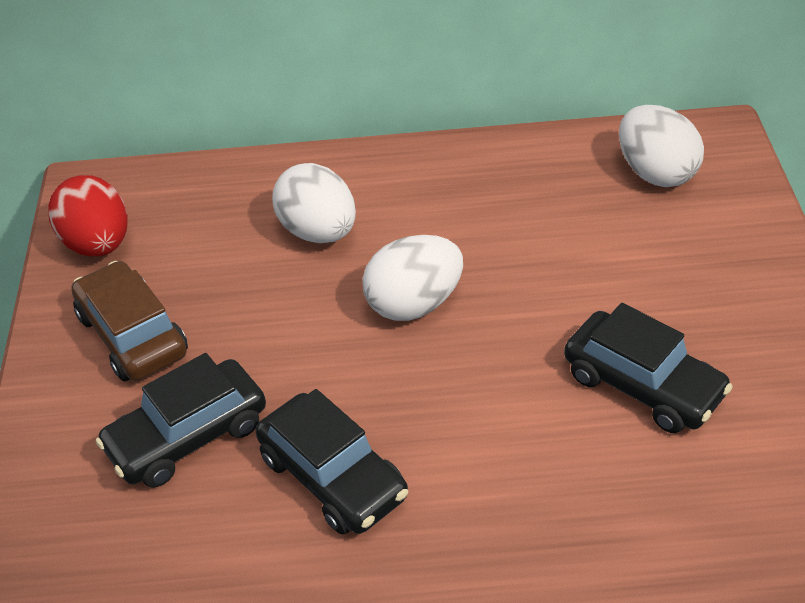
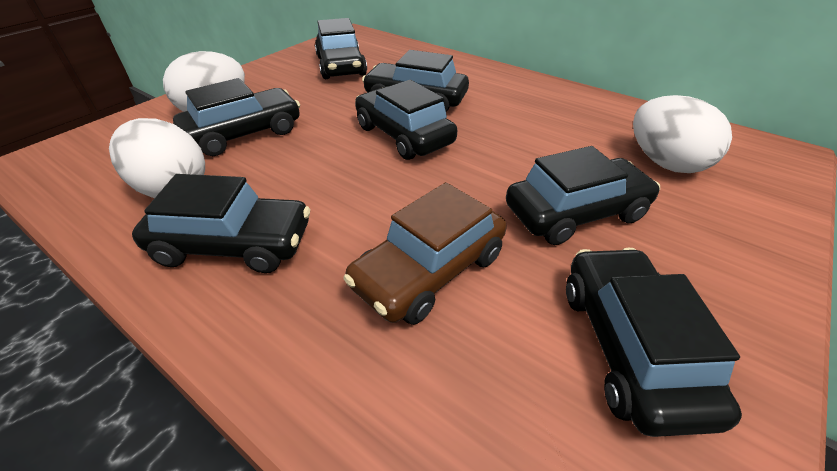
black car: 3 -> 7
red egg: 1 -> 0

